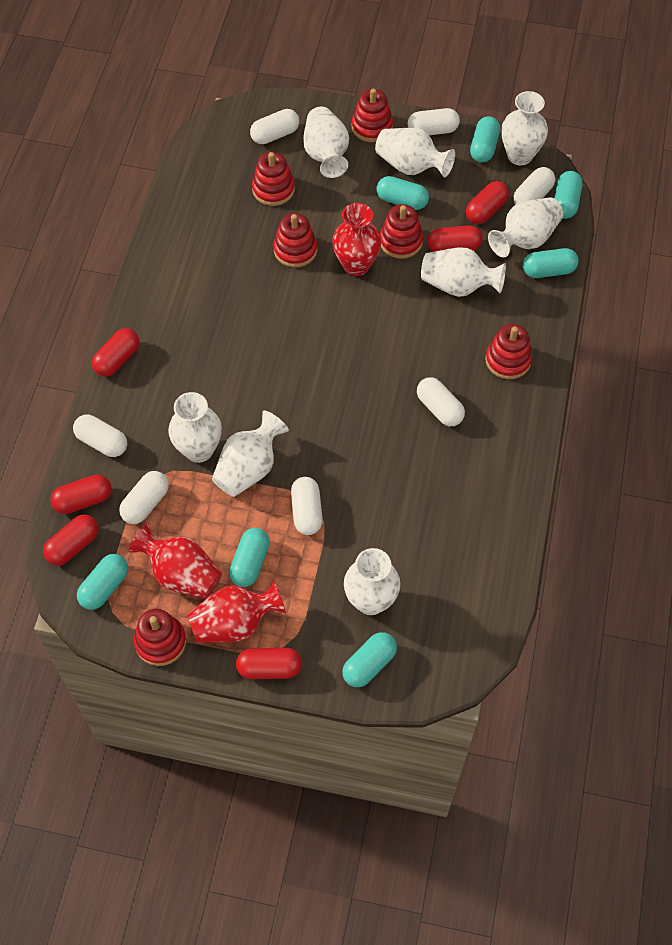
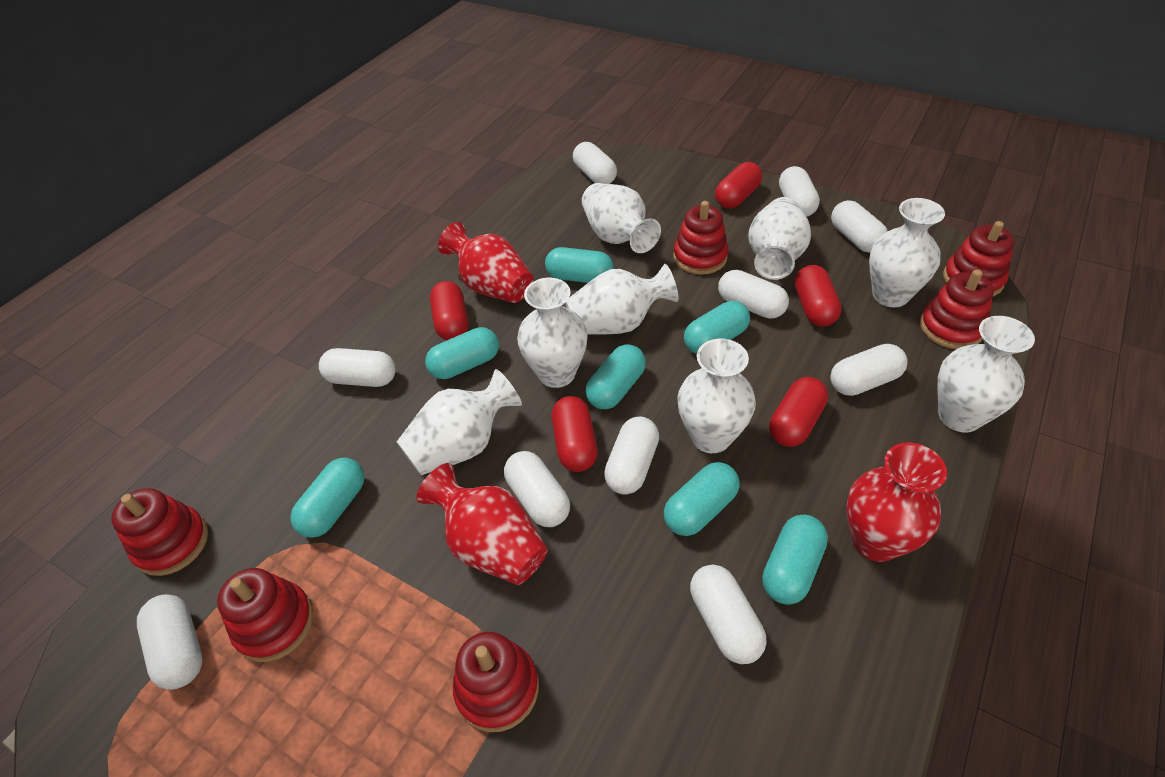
red capsule: 6 -> 5
white capsule: 7 -> 10

